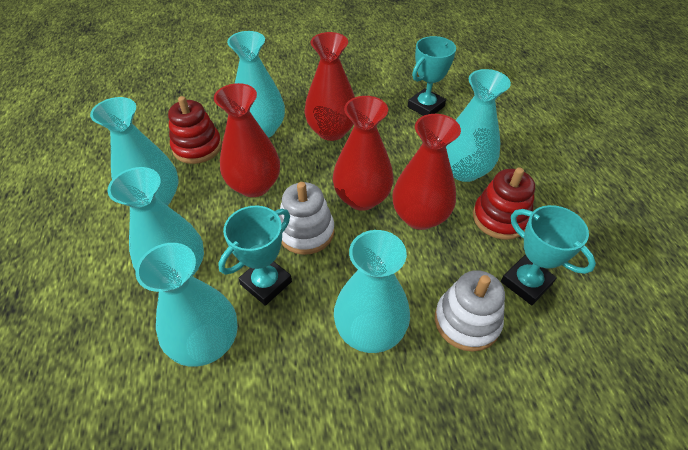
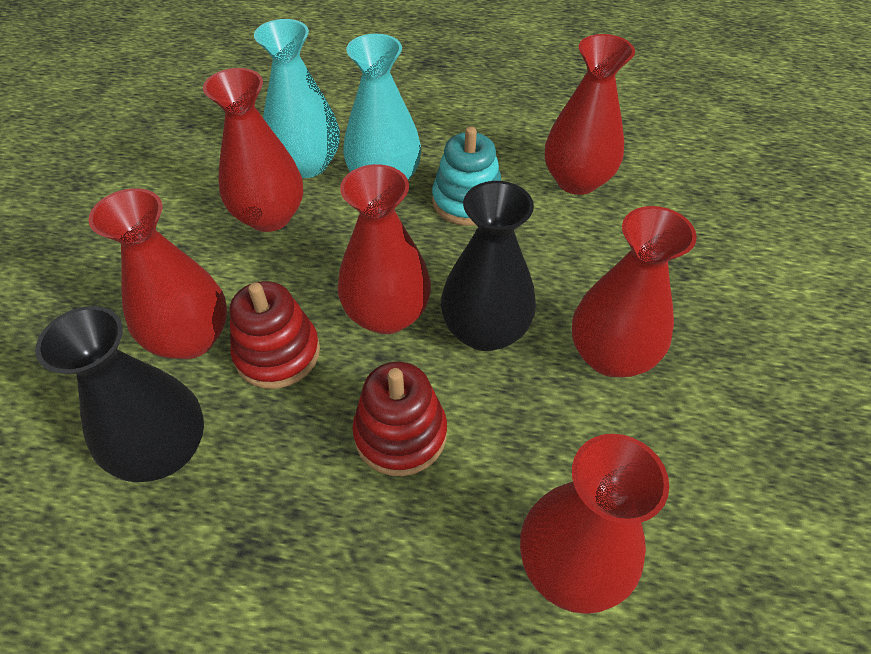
black vase: 0 -> 2
red vase: 4 -> 6
turquoise stacking toy: 0 -> 1
turquoise trophy: 3 -> 0
turquoise vase: 6 -> 2
white stacking toy: 2 -> 0

